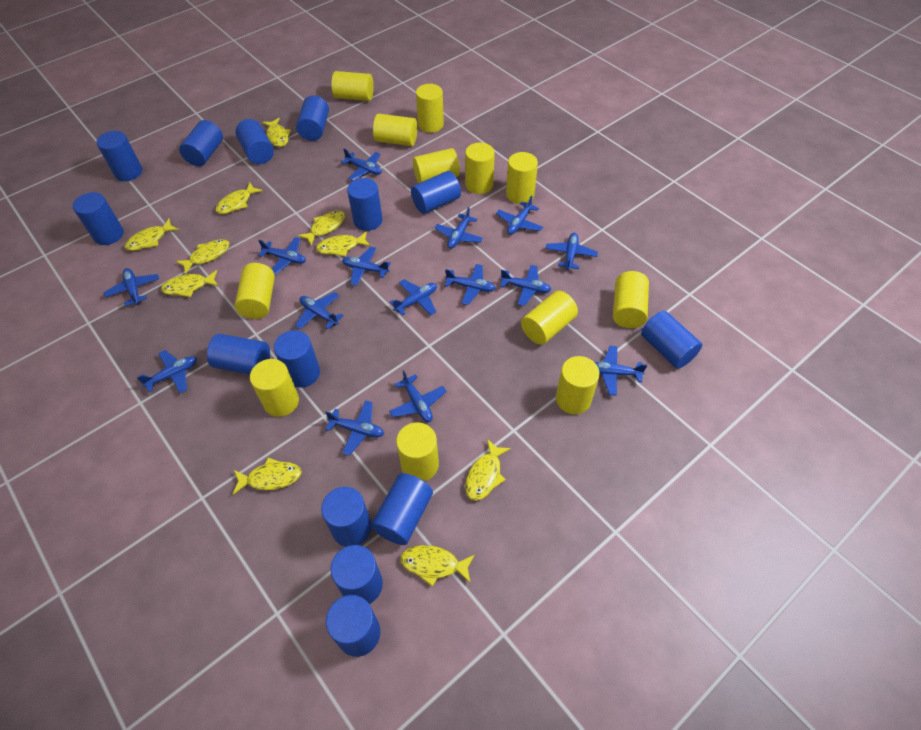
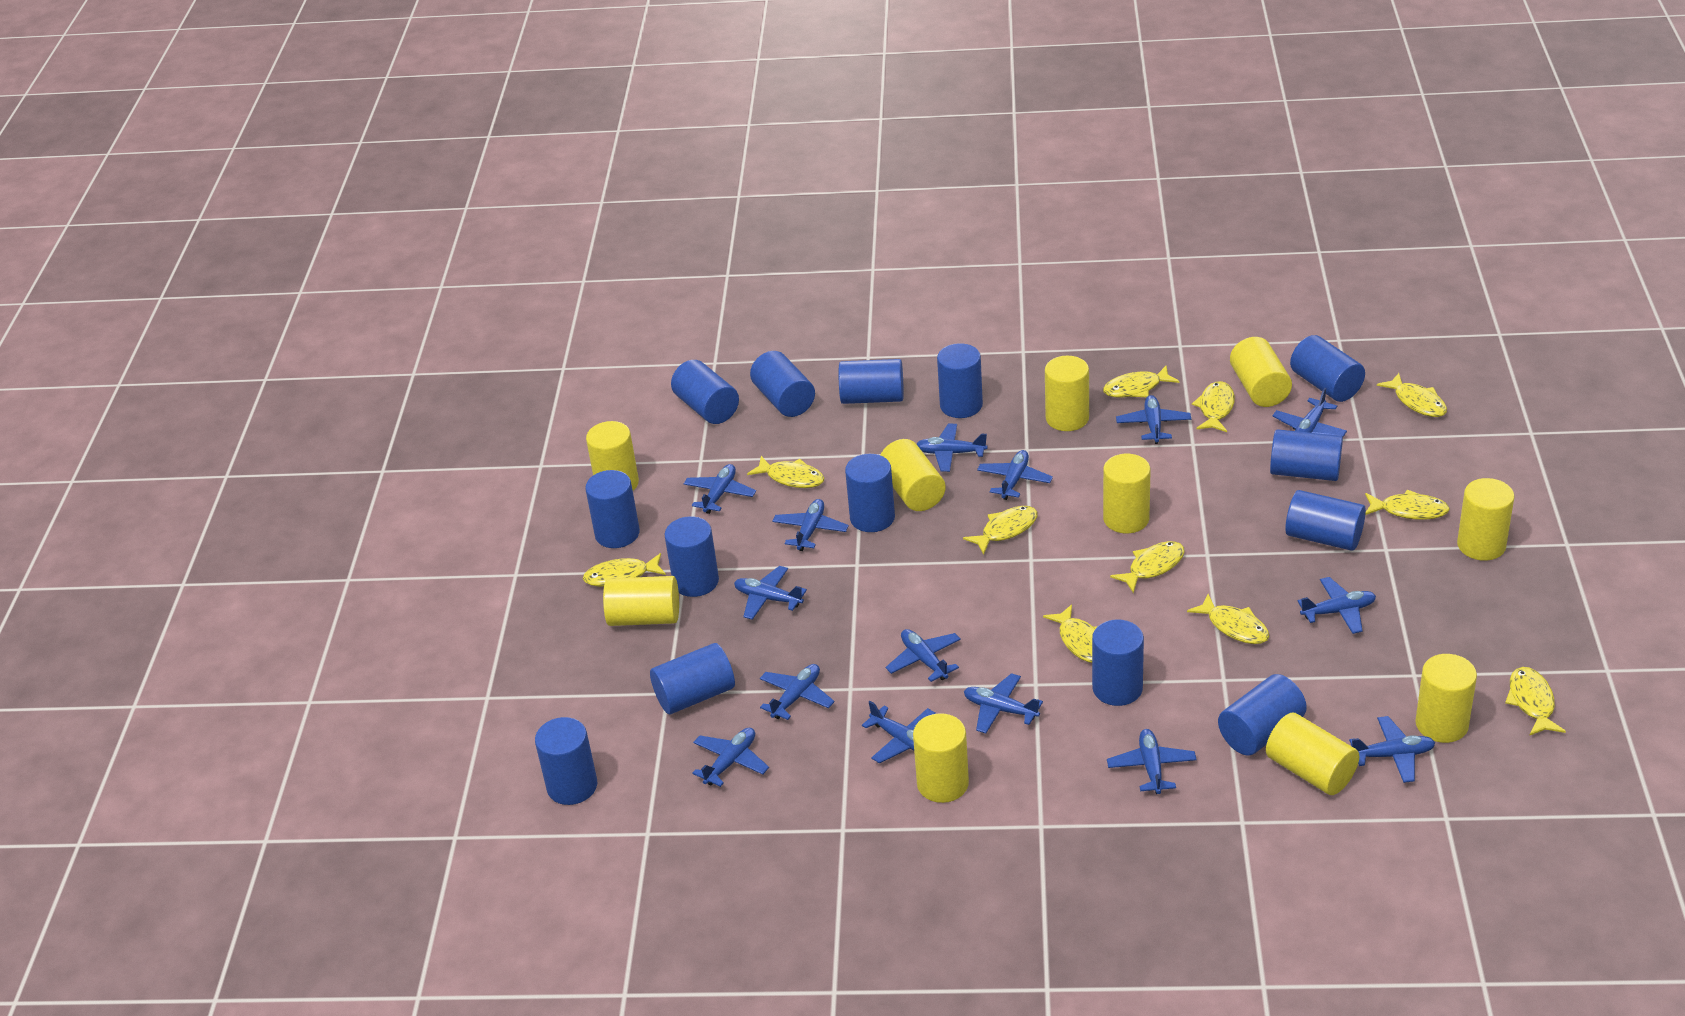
yellow cylinder: 12 -> 10
yellow fish: 10 -> 11

